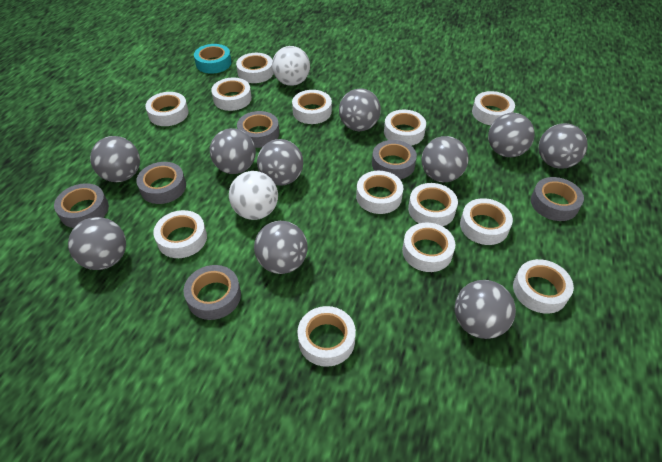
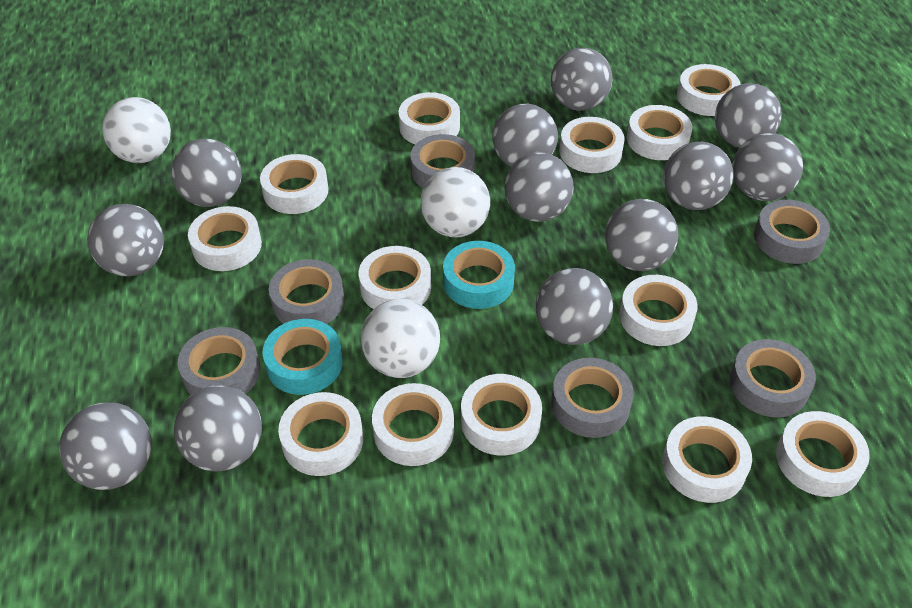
grey ball: 10 -> 12
turquoise tape: 1 -> 2
white ball: 2 -> 3

